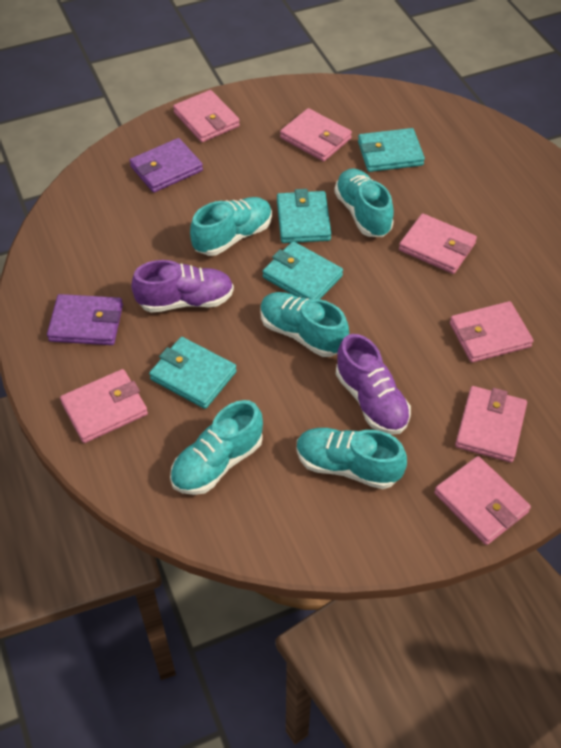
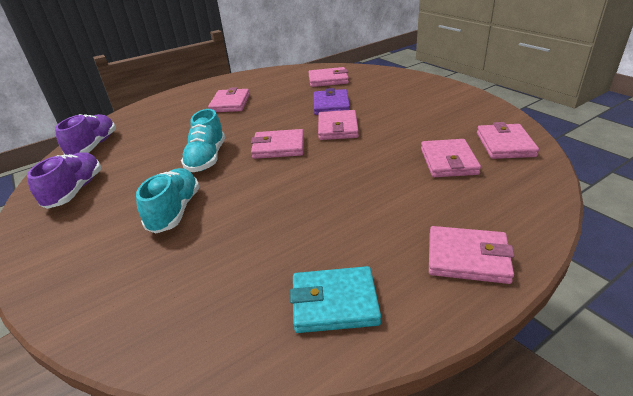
purple wallet: 2 -> 1
turquoise shoe: 5 -> 2
turquoise wallet: 4 -> 1

